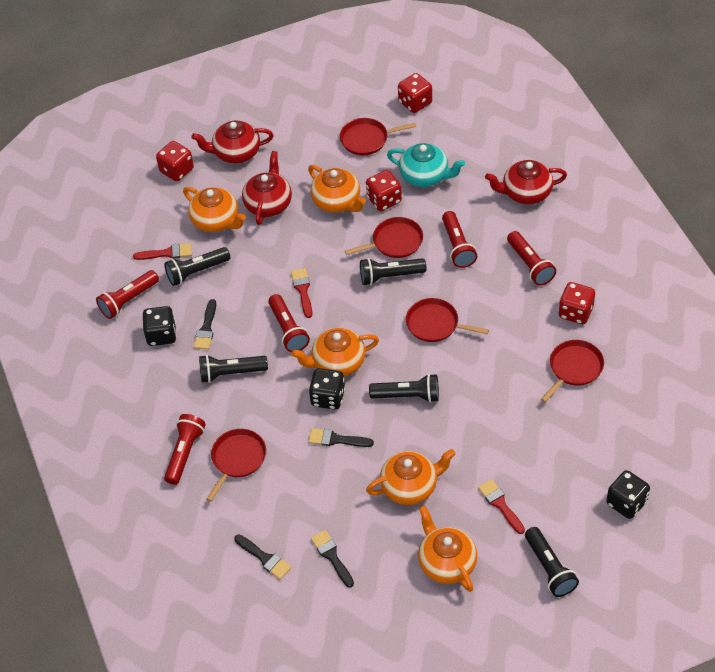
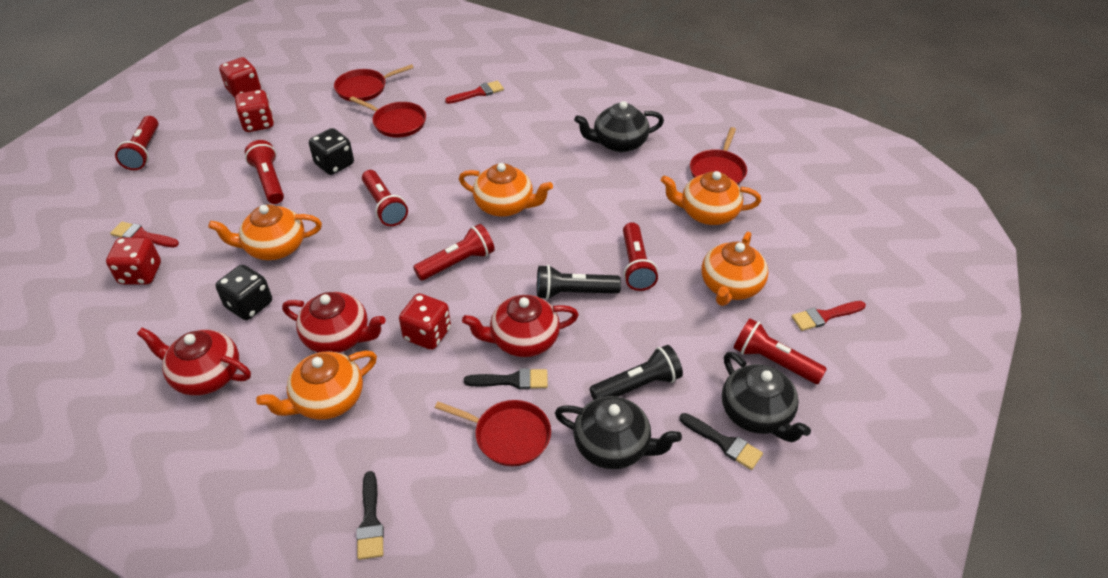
black brush: 4 -> 3
black dice: 3 -> 2
black flashlight: 5 -> 2
black teapot: 0 -> 3
red flashlight: 5 -> 6
red pan: 5 -> 4
turquoise teapot: 1 -> 0

